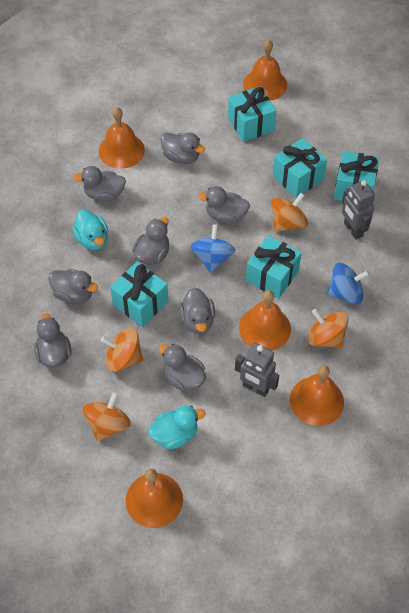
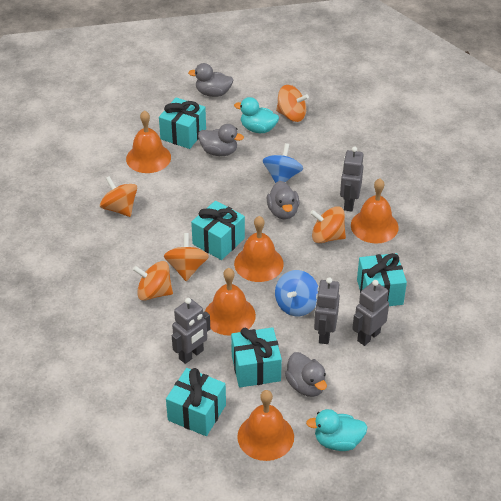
grey duck: 8 -> 4
grey robot: 2 -> 4
orange spinning top: 4 -> 5

